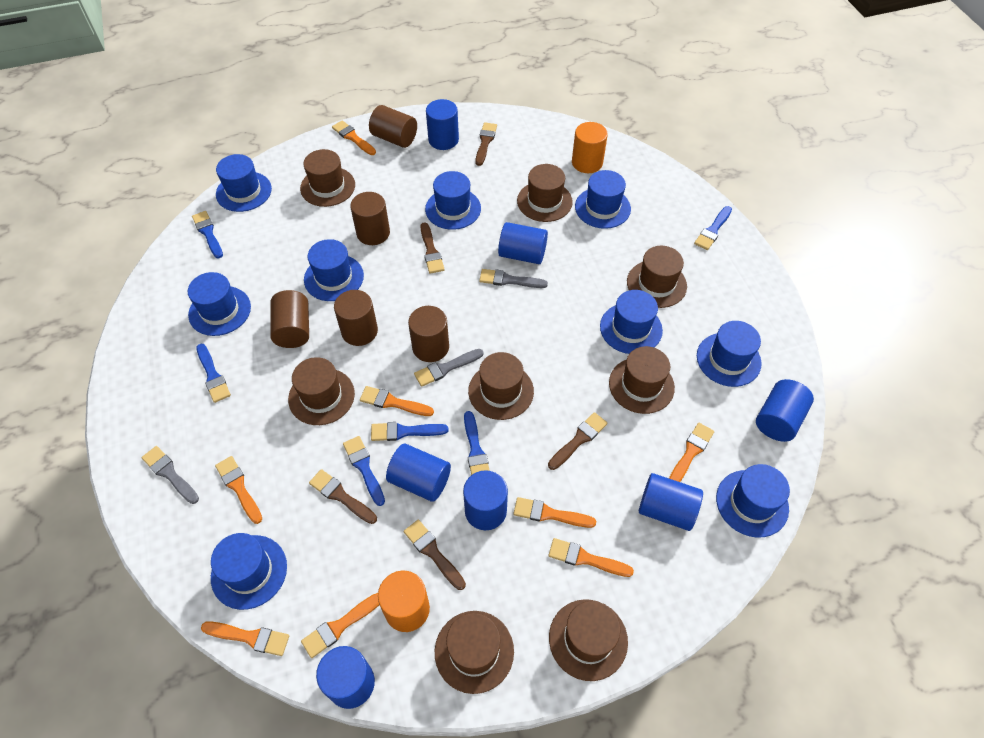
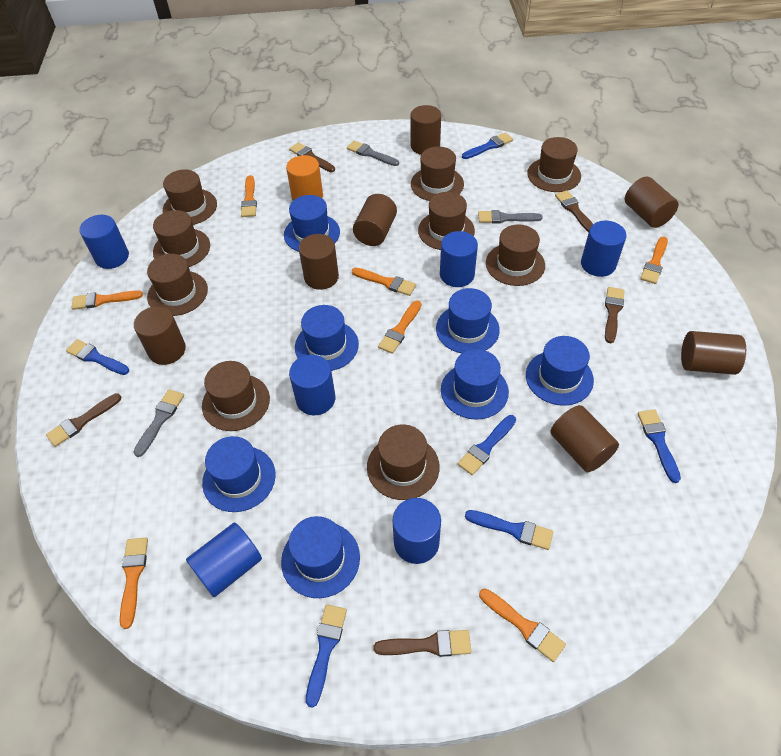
blue cylinder: 7 -> 6
blue hat: 9 -> 7
brown cylinder: 5 -> 7
brown hat: 8 -> 9
orange brush: 8 -> 7
orange cylinder: 2 -> 1

